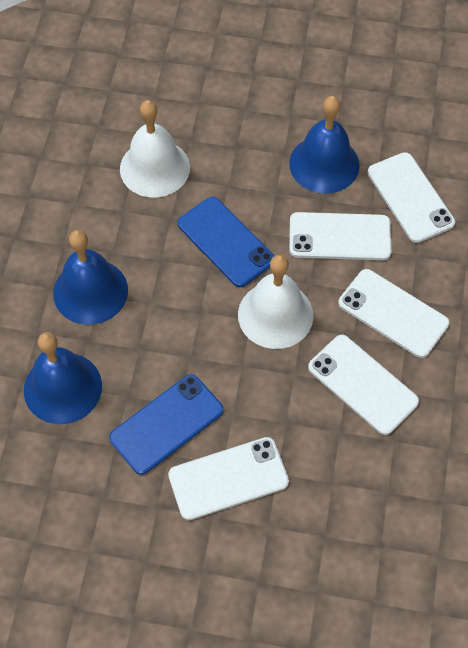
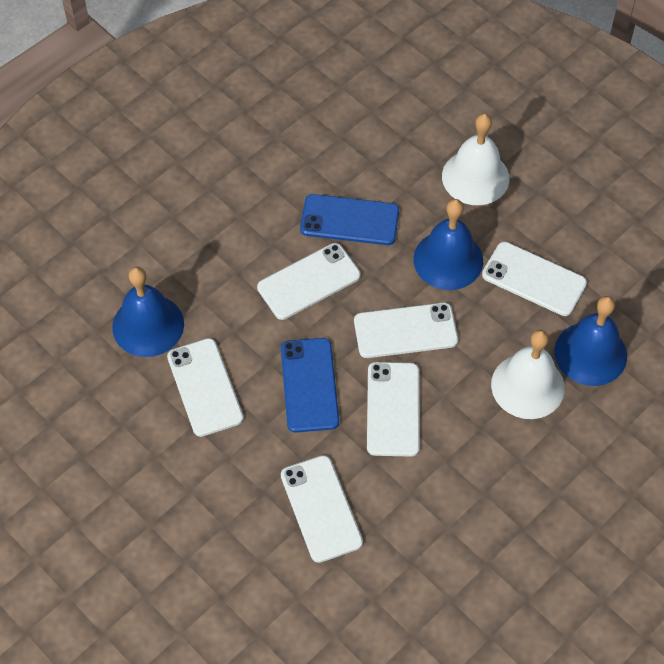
white phone: 5 -> 6

